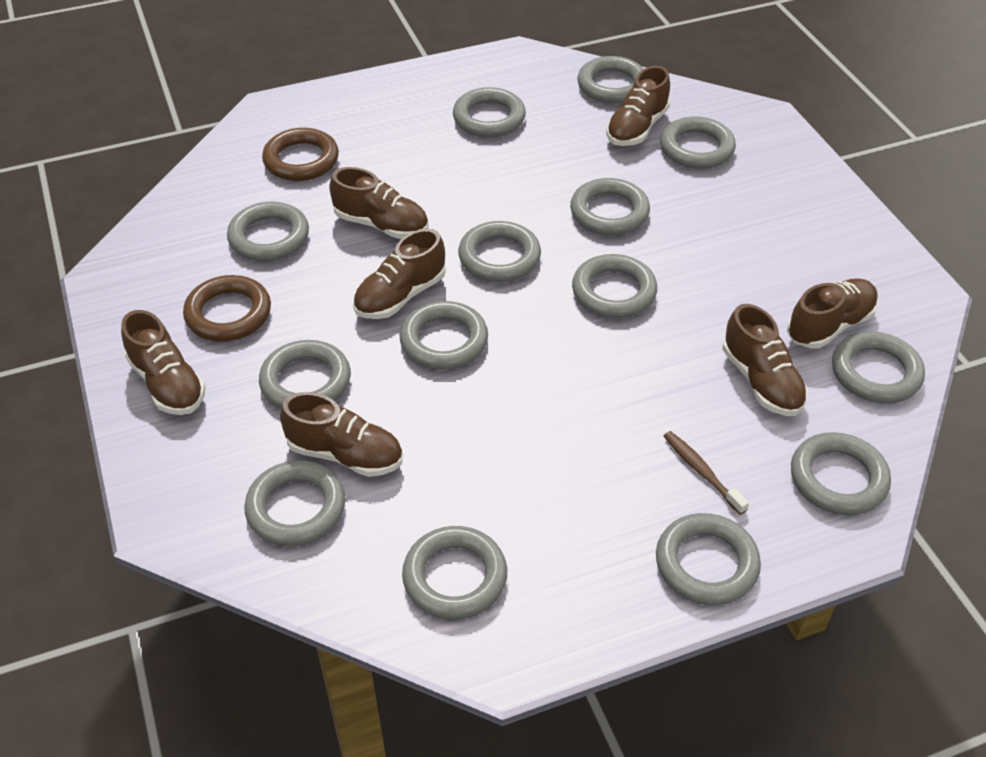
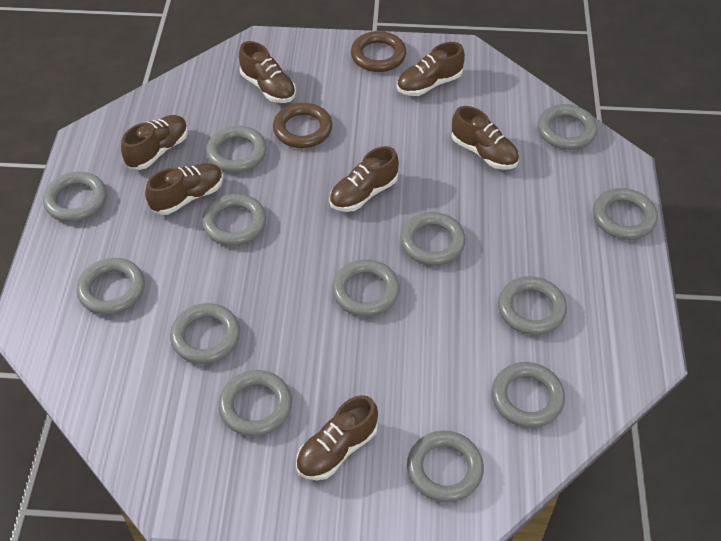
brown toothbrush: 1 -> 0
grey ring: 14 -> 13

